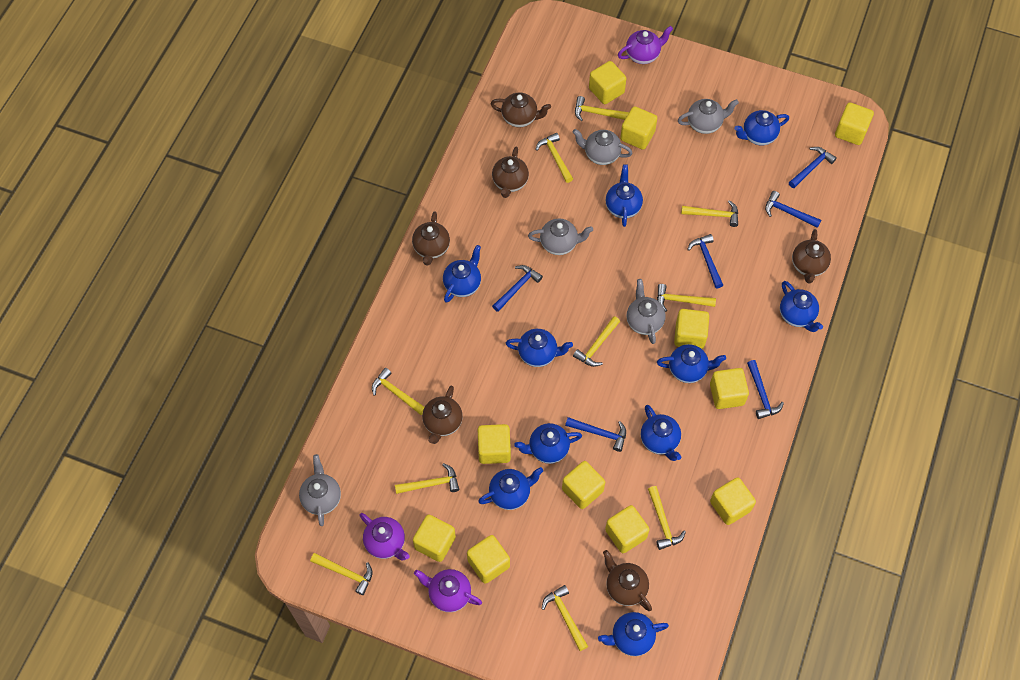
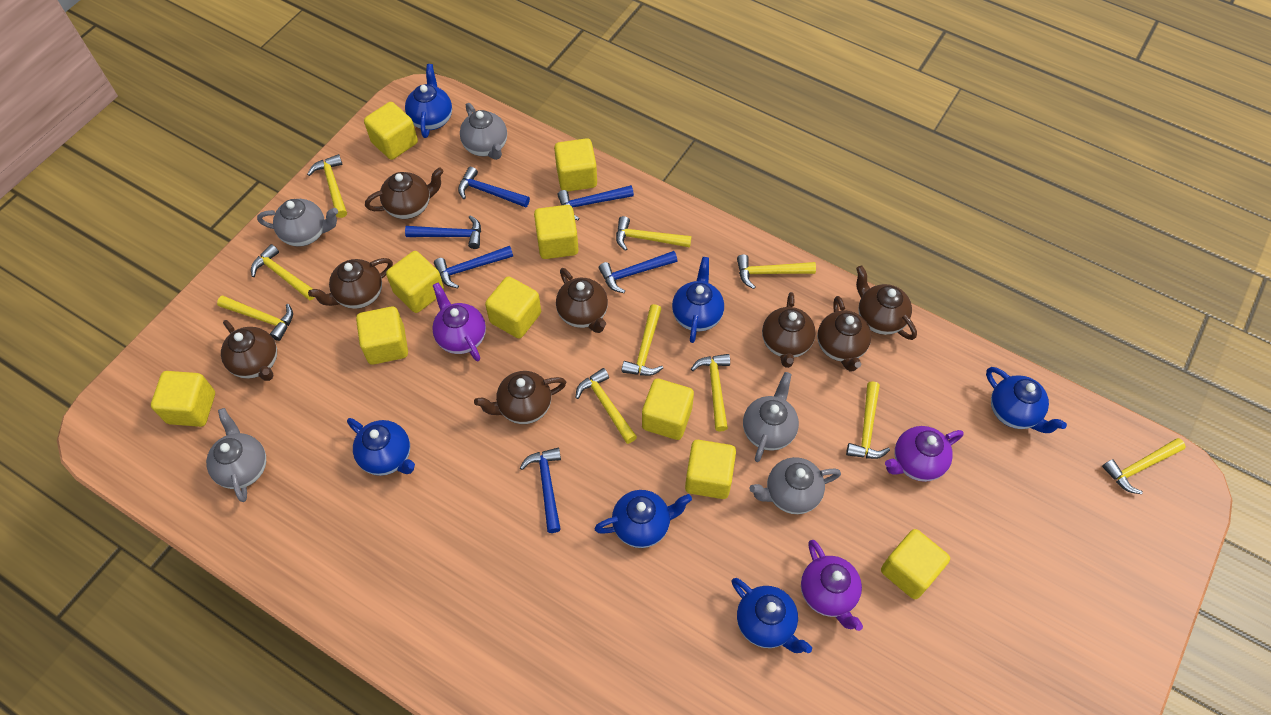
blue teapot: 10 -> 6
brown teapot: 6 -> 8
yellow cube: 11 -> 10

